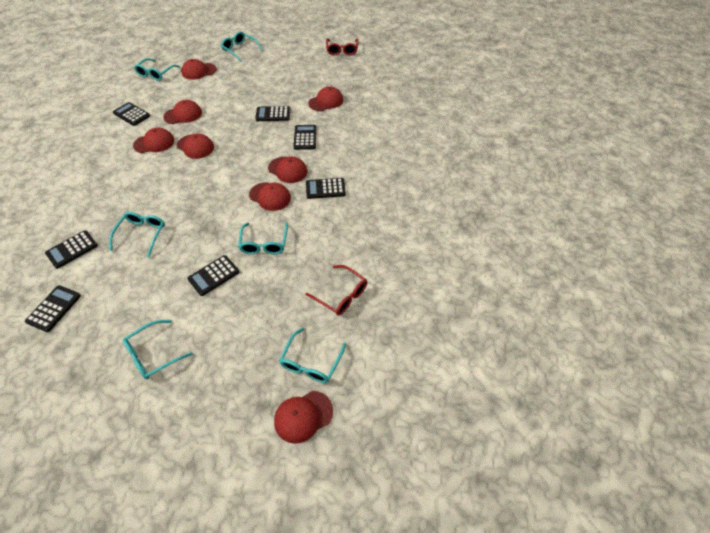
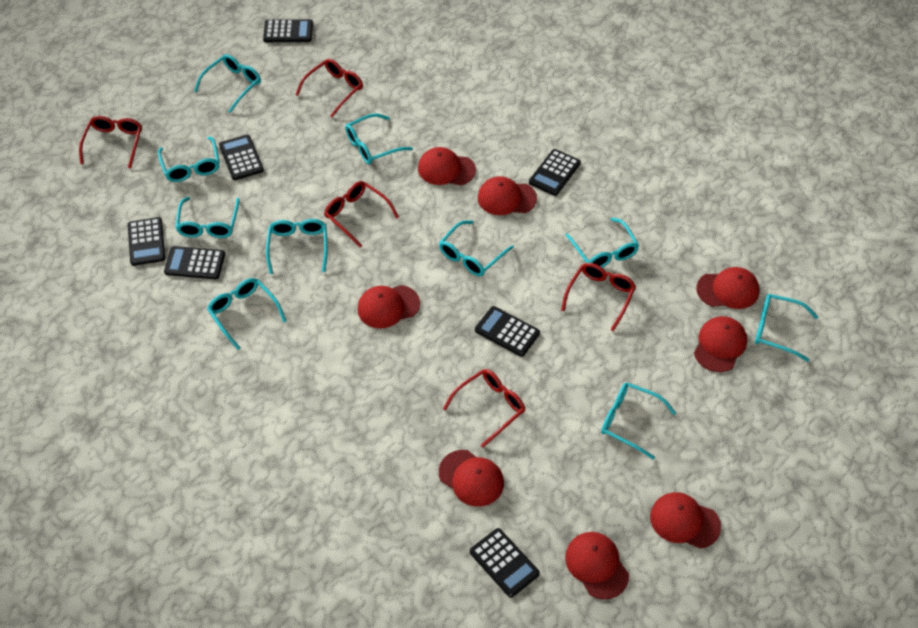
red glasses: 2 -> 5
turquoise glasses: 6 -> 10

